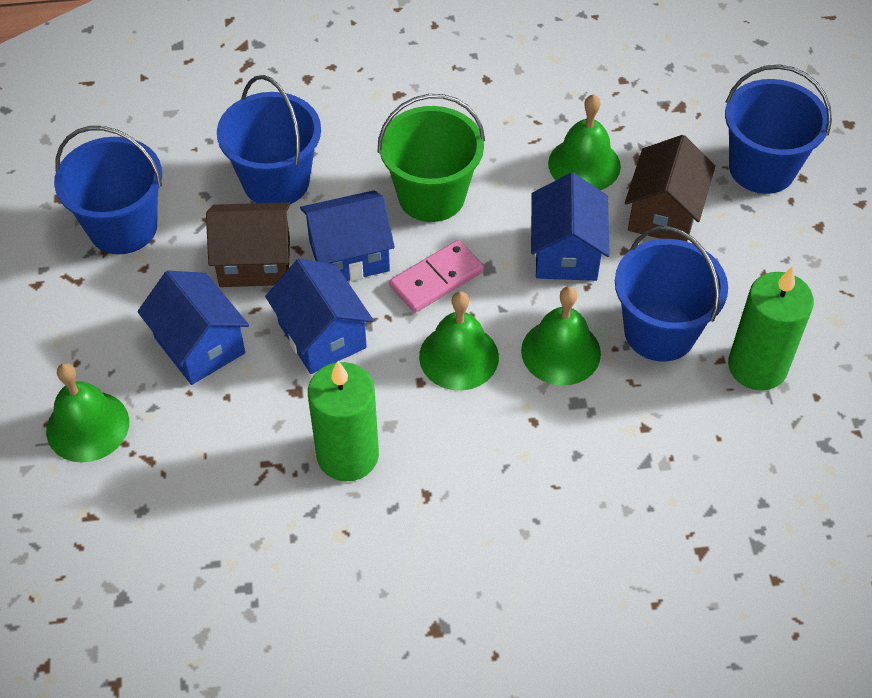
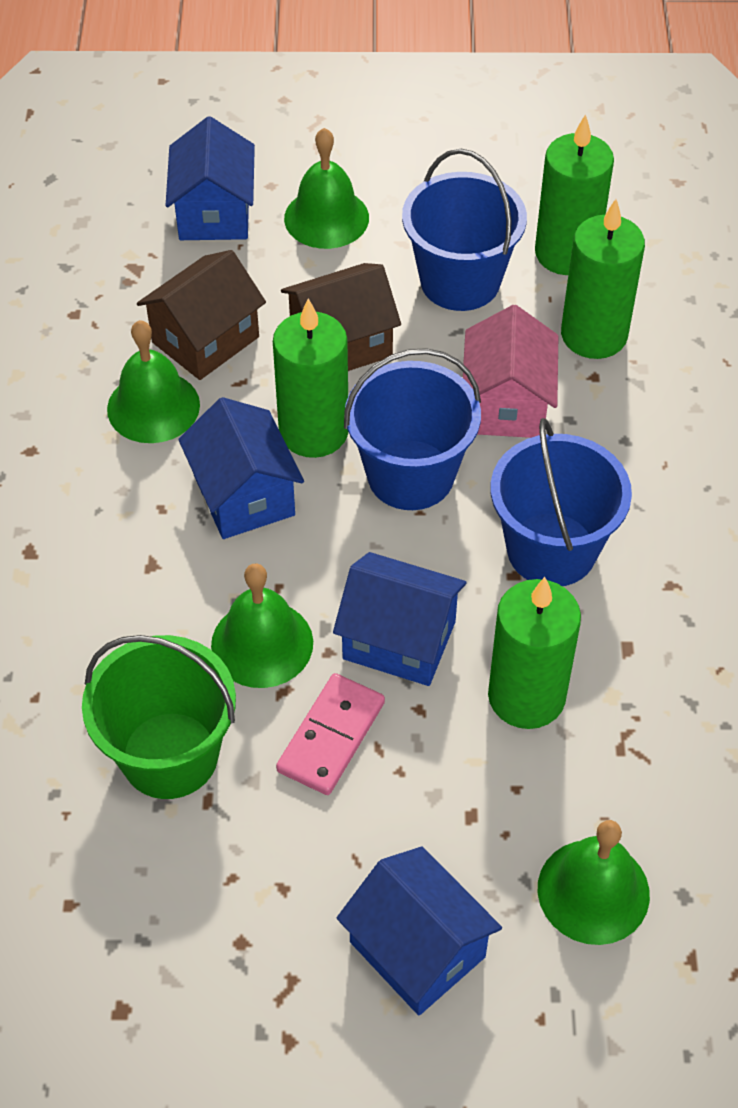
blue bucket: 4 -> 3
green candle: 2 -> 4
pink house: 0 -> 1

